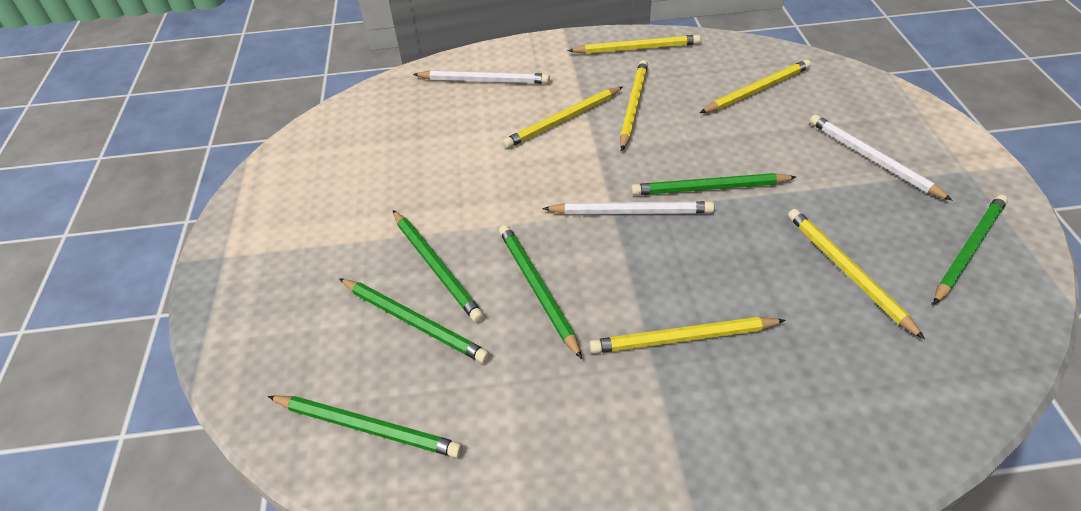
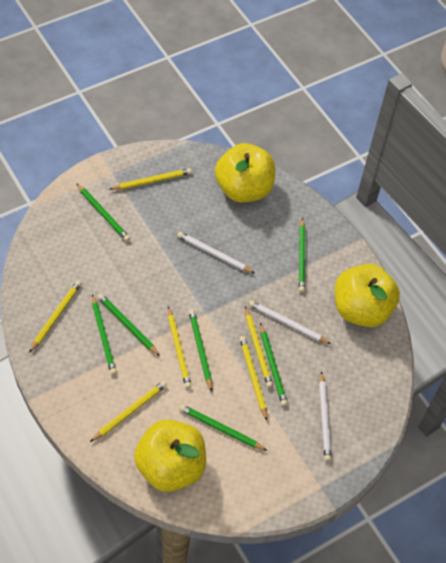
green pencil: 6 -> 7
yellow apple: 0 -> 3

